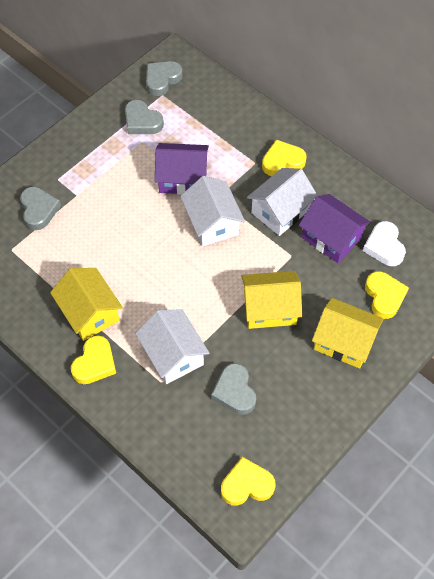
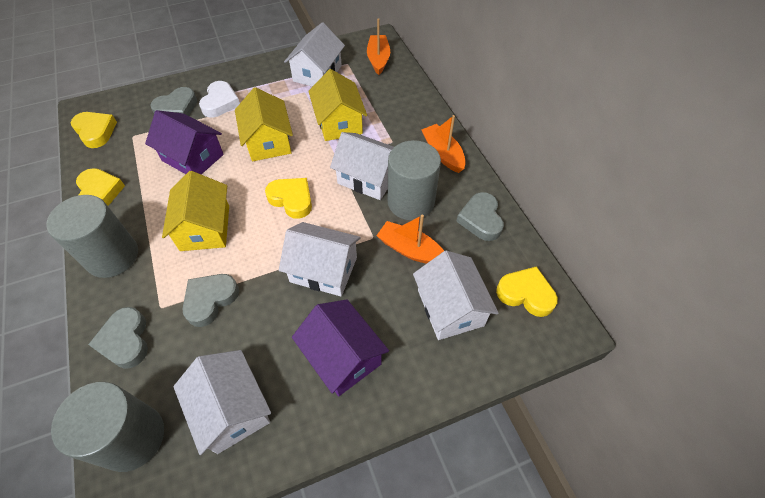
grey cylinder: 0 -> 3
orange boat: 0 -> 3
white house: 3 -> 5

